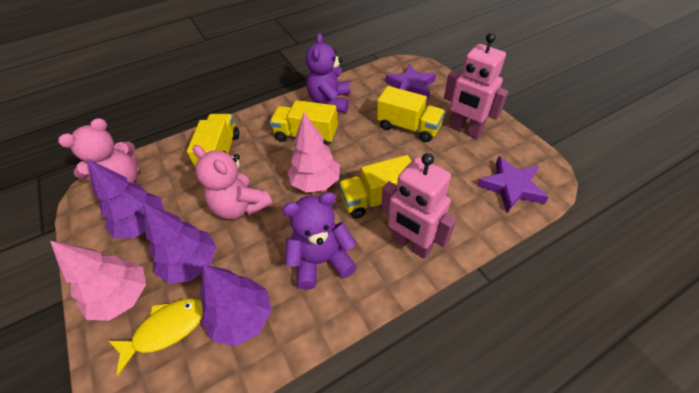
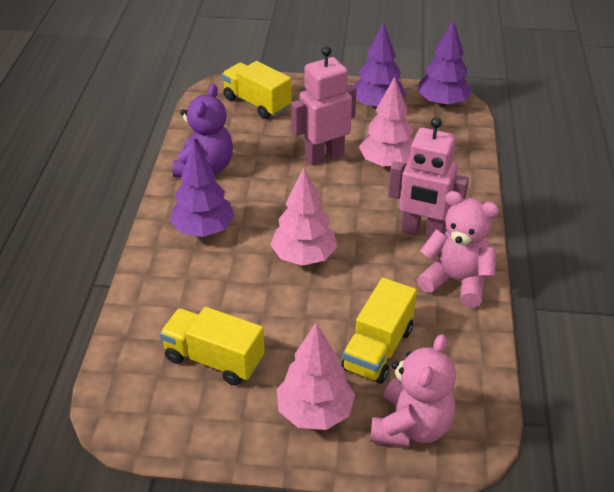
pink tree: 2 -> 3
purple star: 2 -> 0
purple teddy bear: 2 -> 1
yellow fish: 1 -> 0
yellow truck: 4 -> 3

